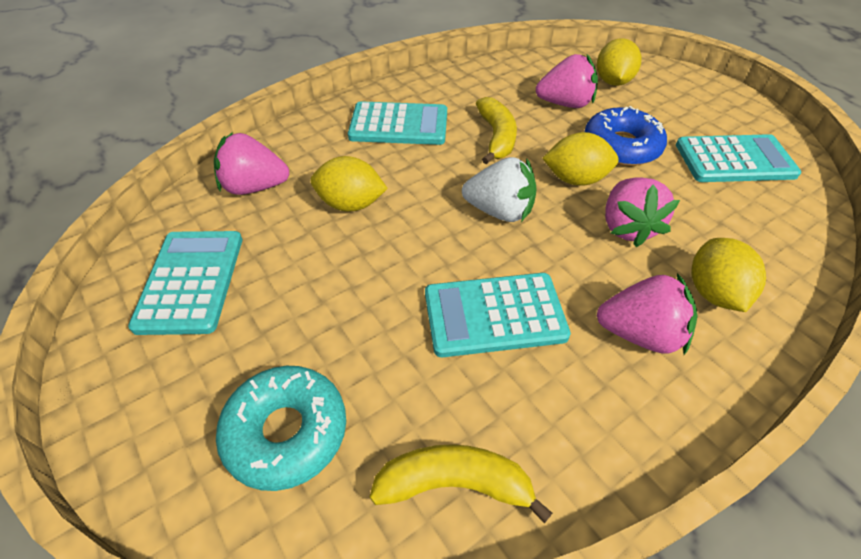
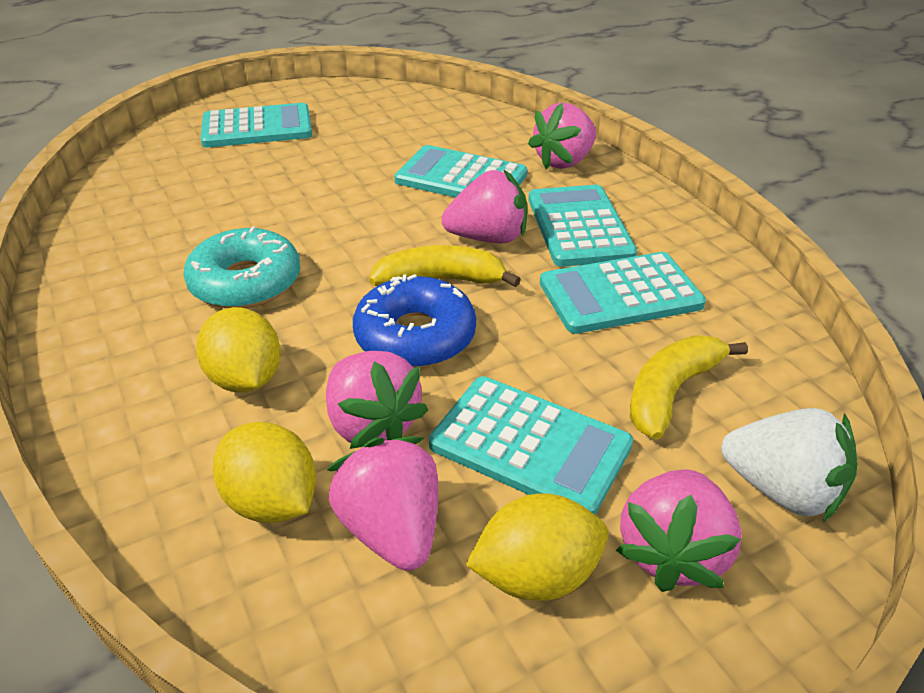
pink strawberry: 4 -> 5
turquoise calculator: 4 -> 5
yellow lemon: 4 -> 3

